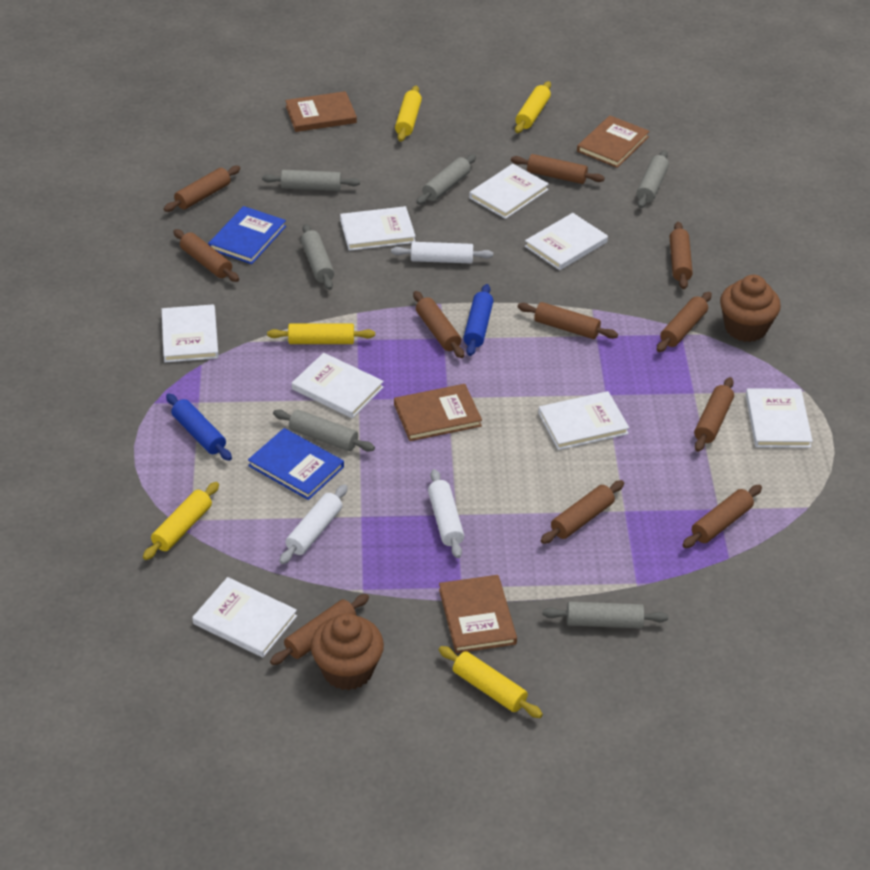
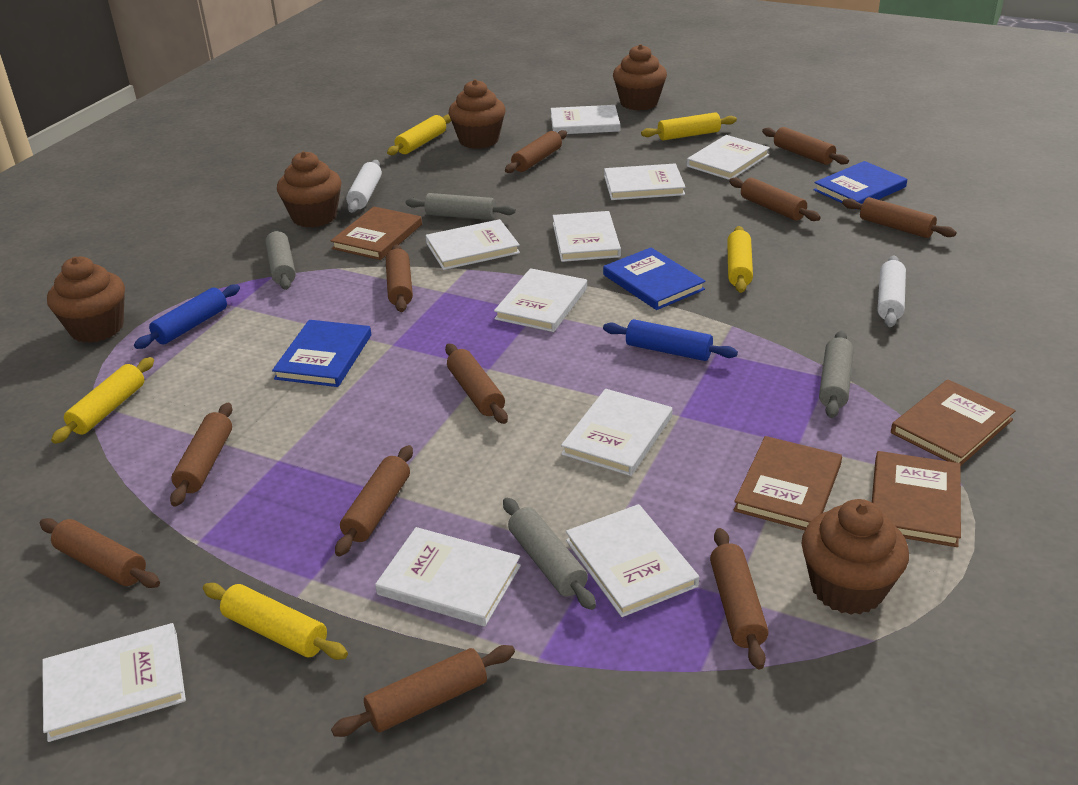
blue book: 2 -> 3
brown cupcake: 2 -> 5
grey rolling pin: 6 -> 4
white book: 8 -> 10
white rolling pin: 3 -> 2

